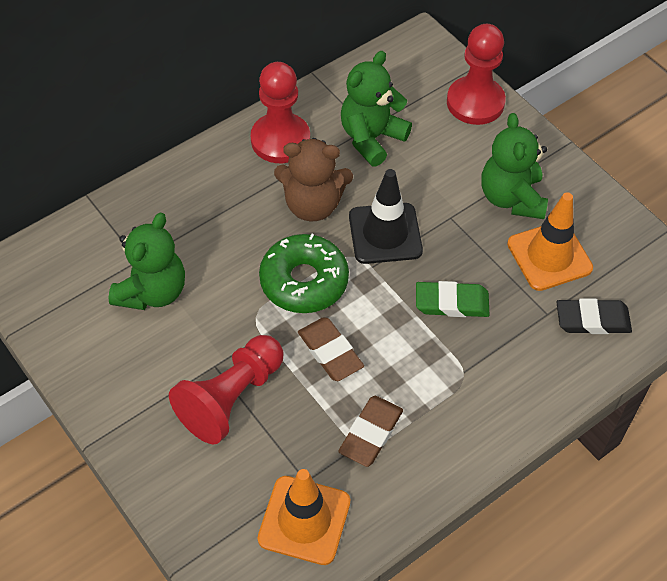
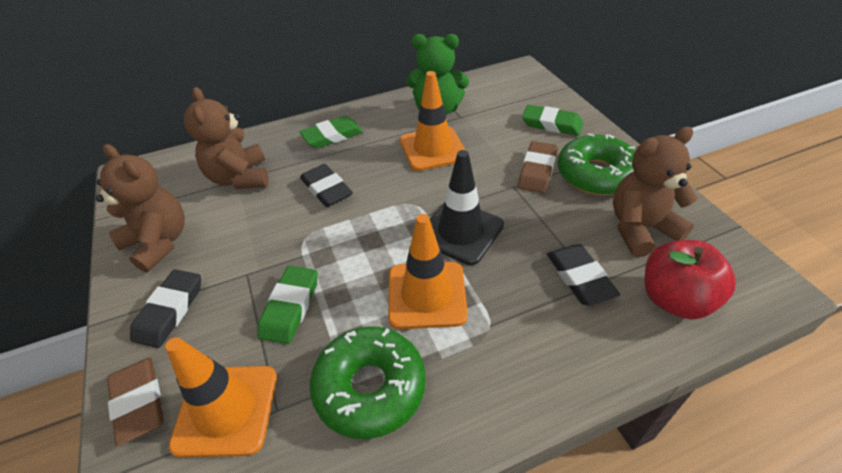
black eraser: 1 -> 3
brown teddy bear: 1 -> 3
green donut: 1 -> 2
green eraser: 1 -> 3
green teddy bear: 3 -> 1
orange traffic cone: 2 -> 3
red apple: 0 -> 1
red pawn: 3 -> 0

